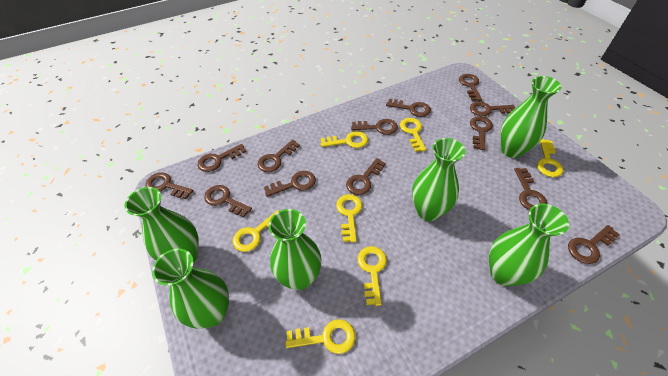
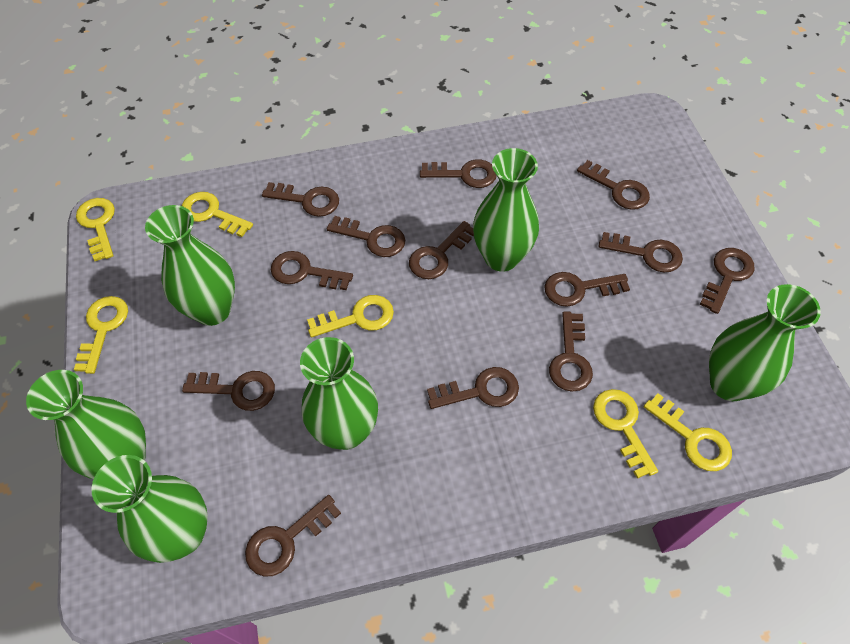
yellow key: 7 -> 6

